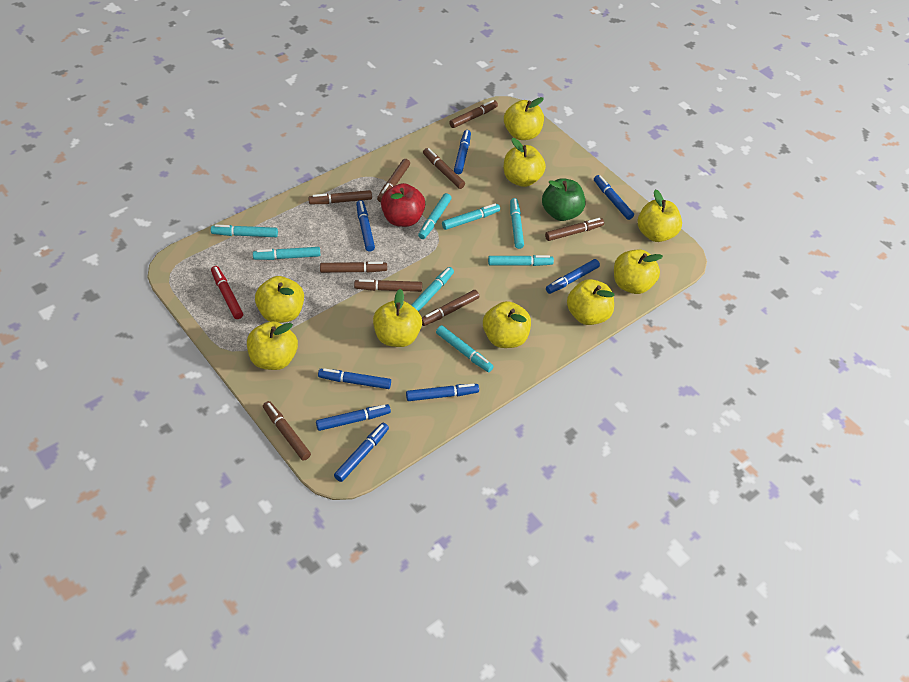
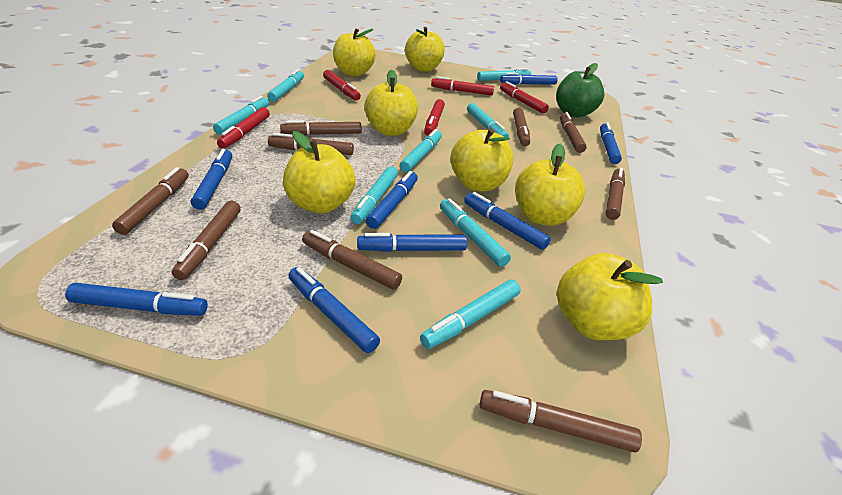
red apple: 1 -> 0
red marker: 1 -> 5
yellow apple: 9 -> 7

